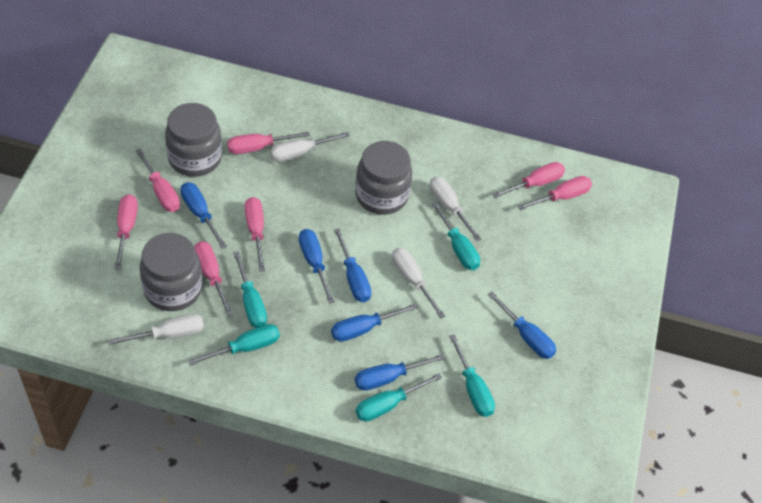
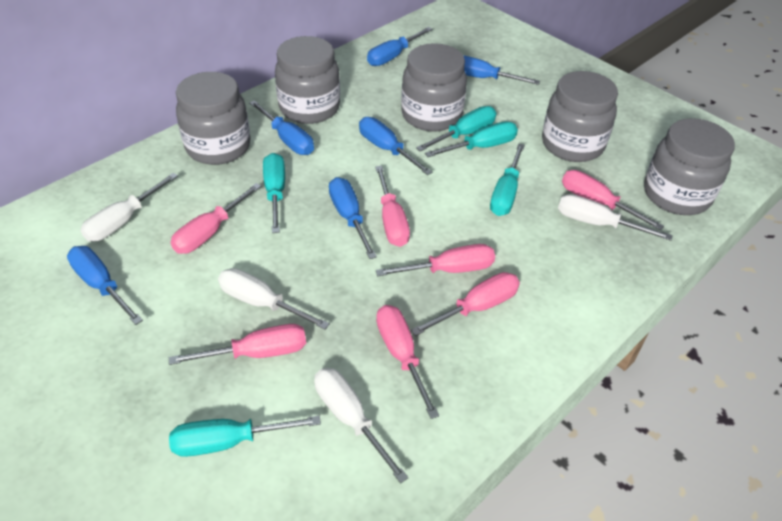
grey jar: 3 -> 5

